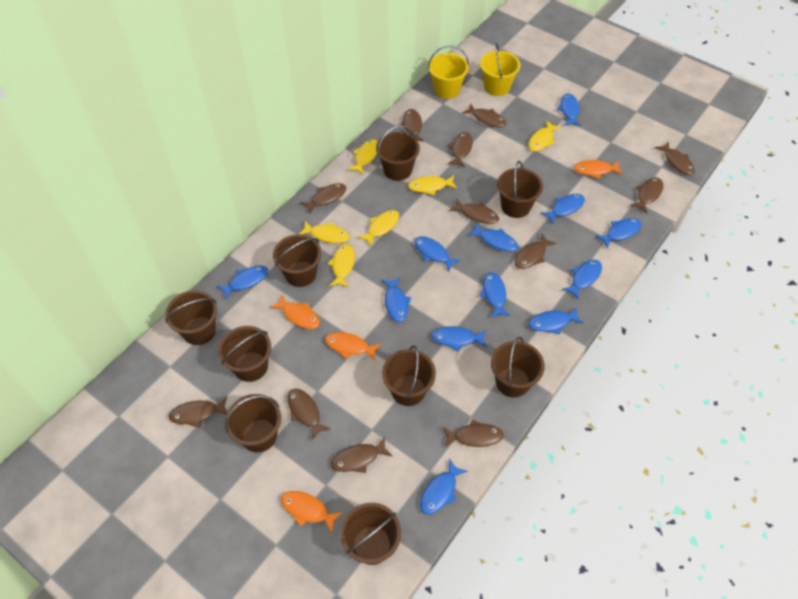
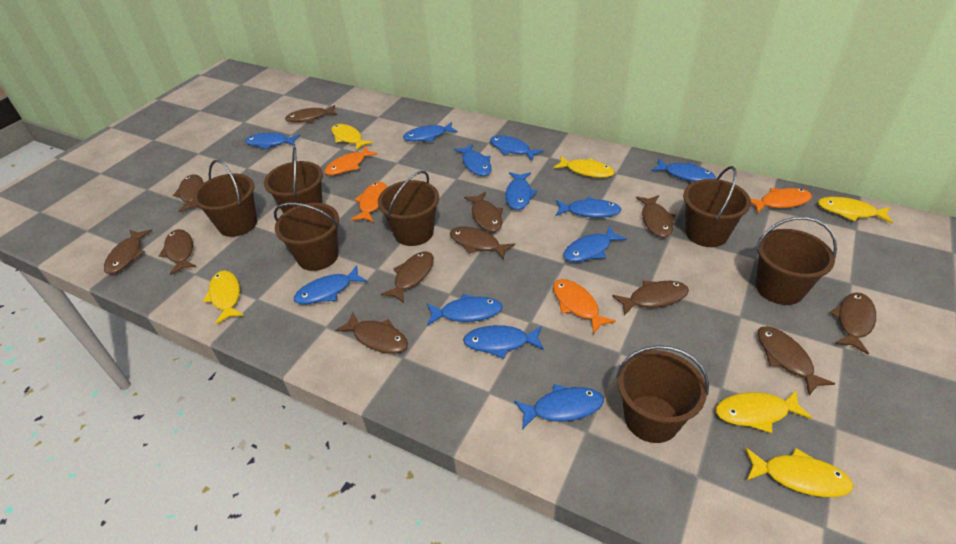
brown bucket: 9 -> 7
yellow bucket: 2 -> 0

